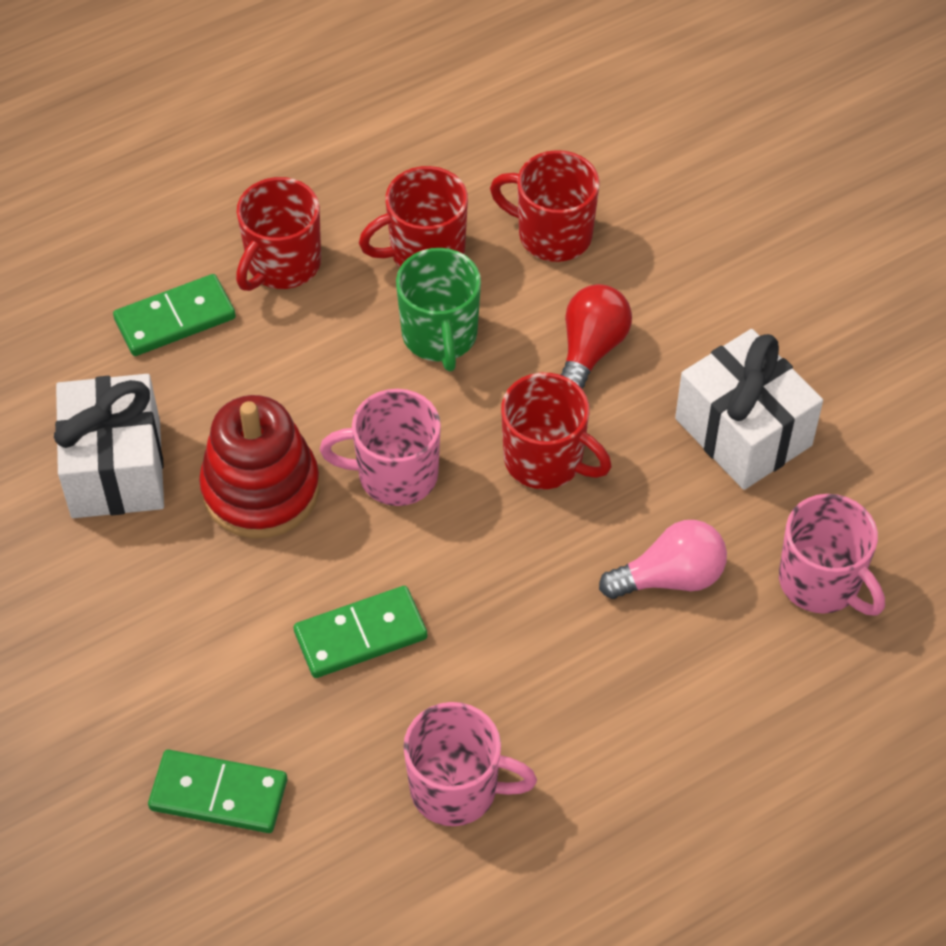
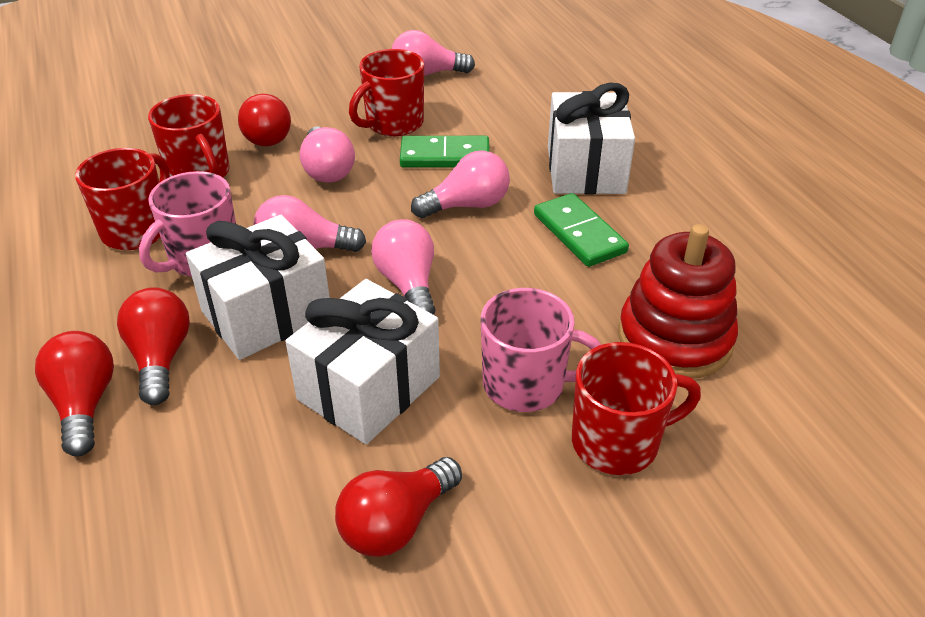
green domino: 3 -> 2
green mug: 1 -> 0
pink light bulb: 1 -> 5
pink mug: 3 -> 2
red light bulb: 1 -> 4
white gift: 2 -> 3

